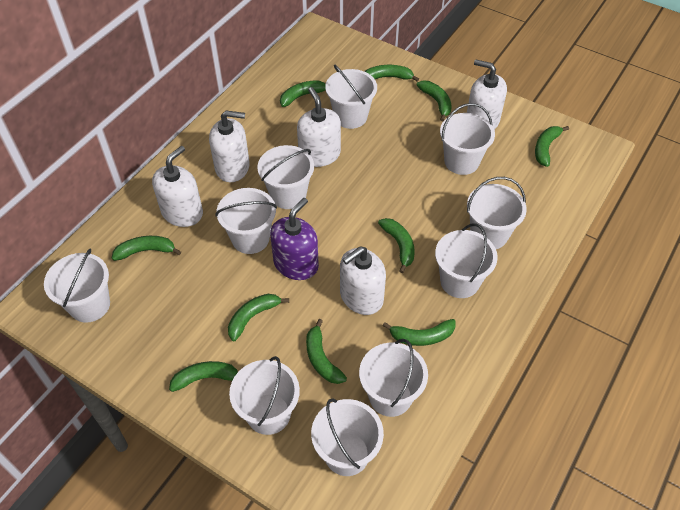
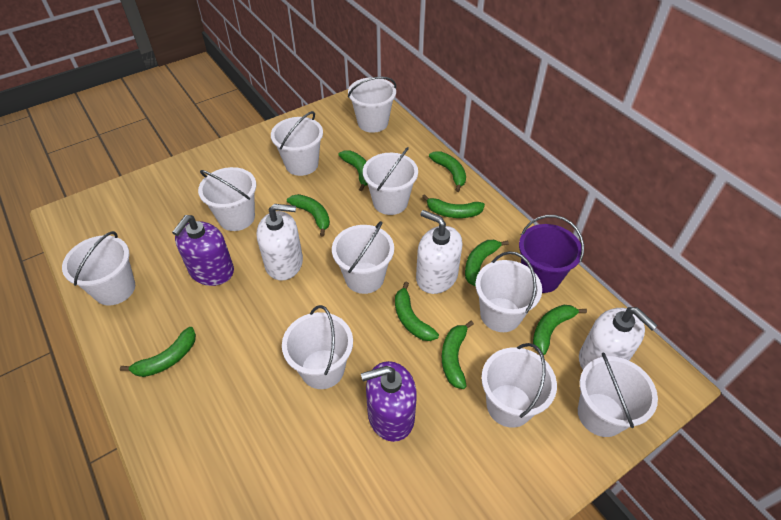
green banana: 10 -> 9
purple bucket: 0 -> 1
purple soap dispenser: 1 -> 2
white soap dispenser: 5 -> 3

